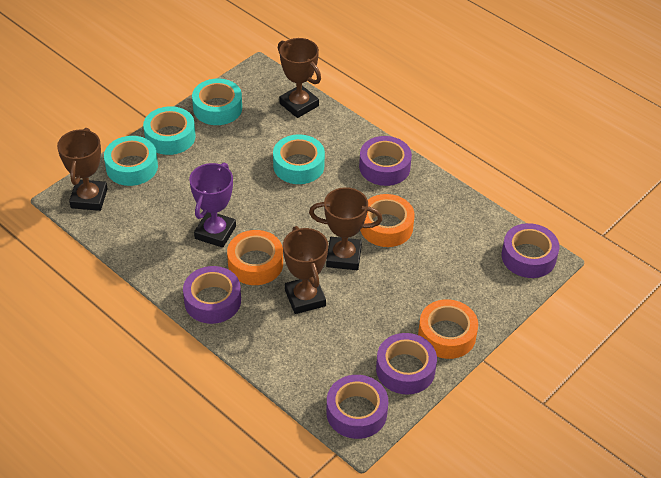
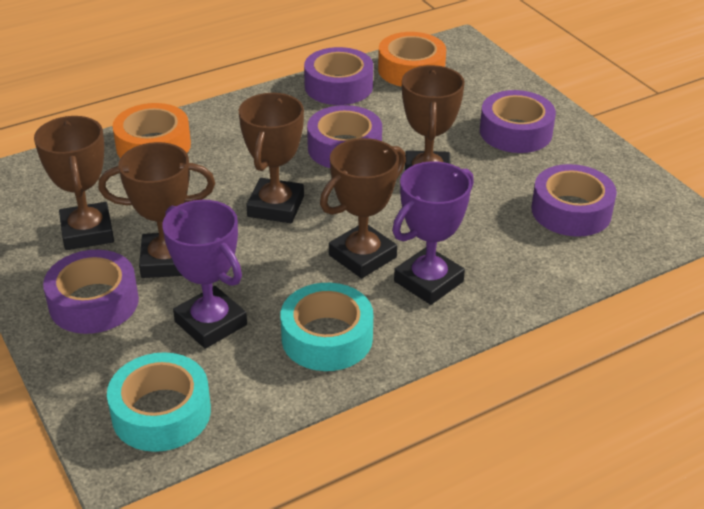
brown trophy: 4 -> 5
orange tape: 3 -> 2
purple trophy: 1 -> 2
turquoise tape: 4 -> 2

